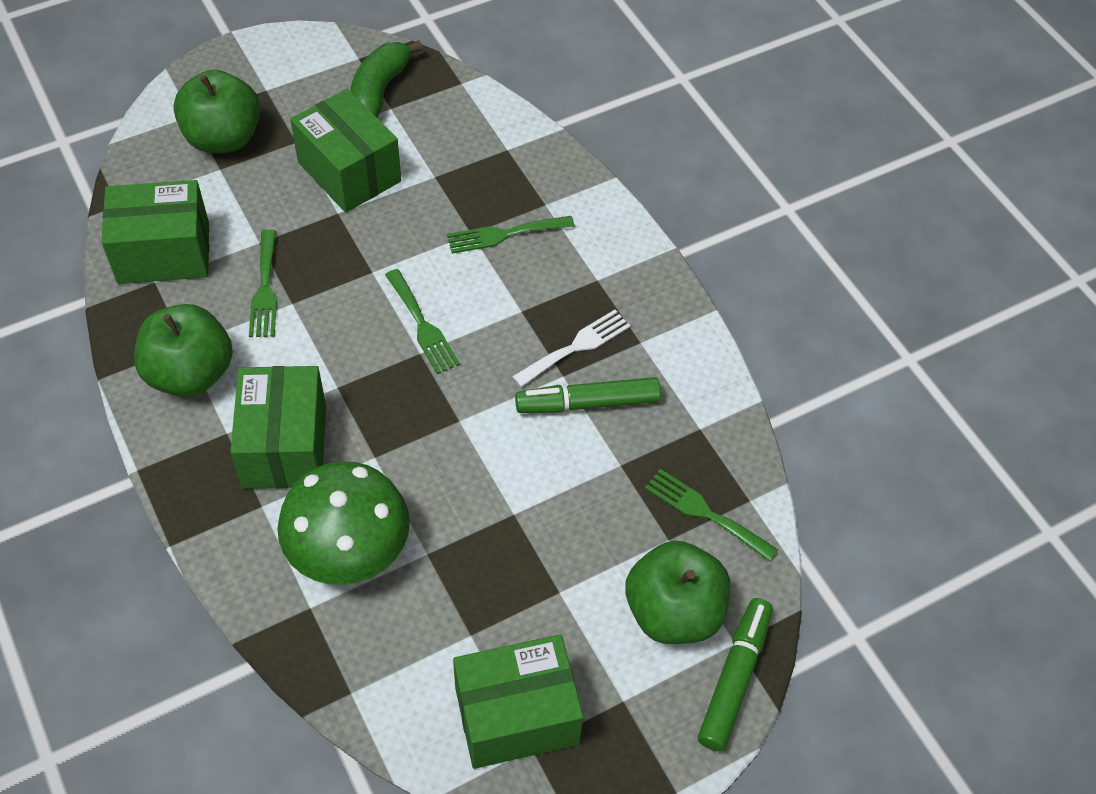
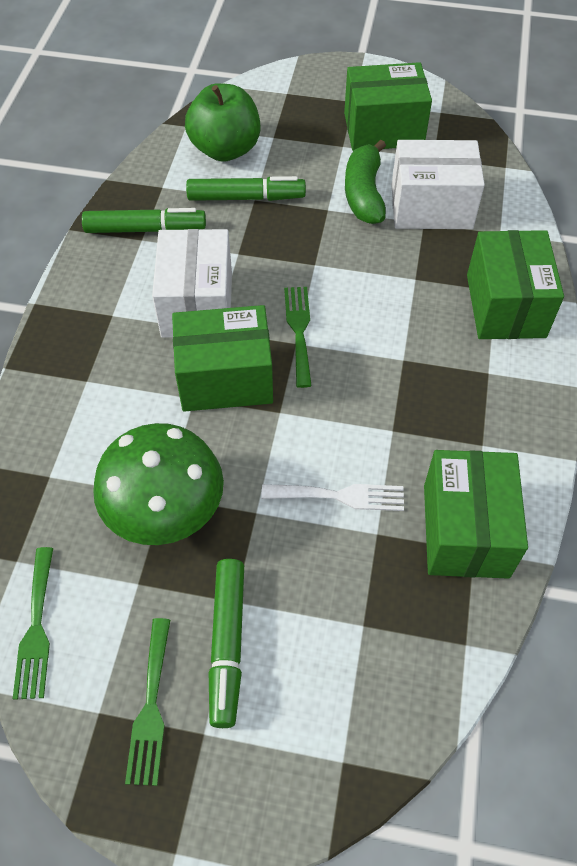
green apple: 3 -> 1
green fork: 4 -> 3
green marker: 2 -> 3
white box: 0 -> 2

